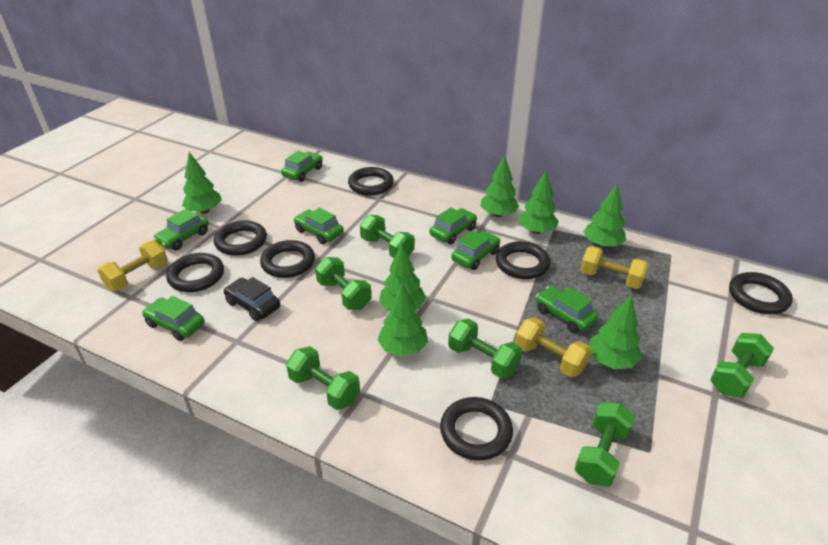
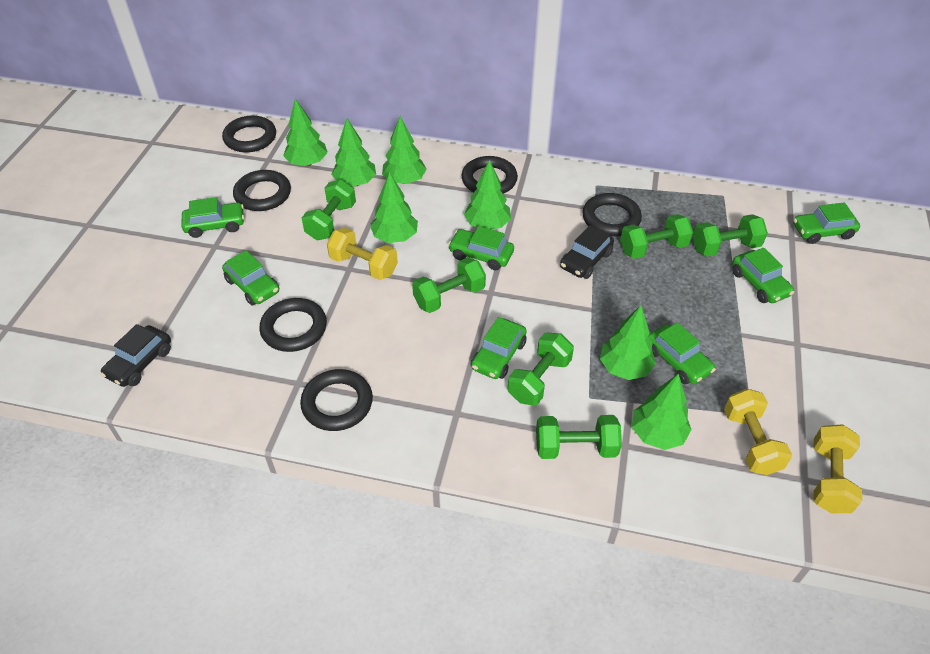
black car: 1 -> 2
black ring: 7 -> 6

